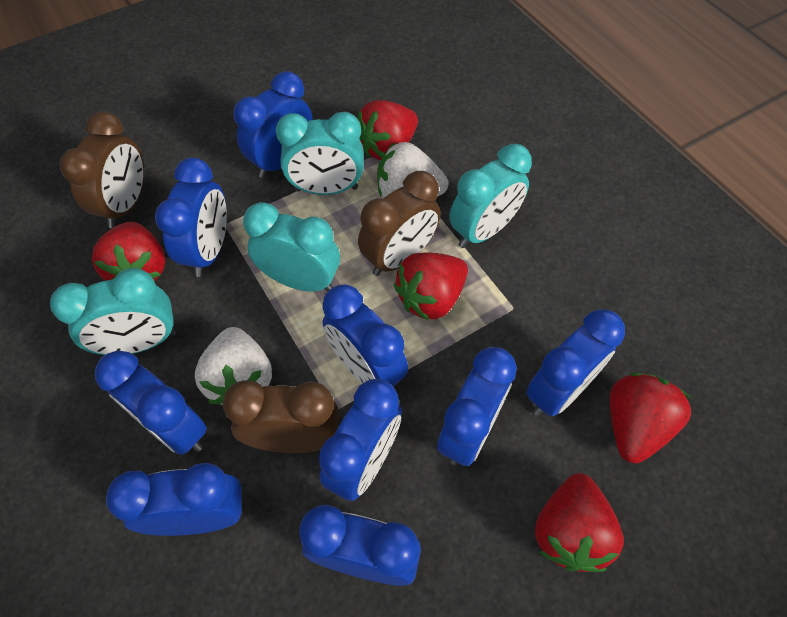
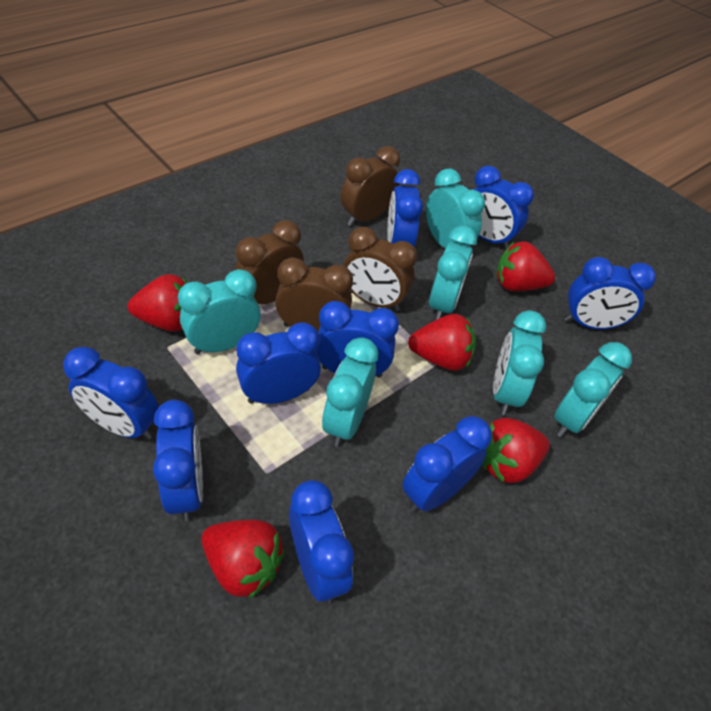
brown clock: 3 -> 4
turquoise clock: 4 -> 6
white strawberry: 2 -> 0

